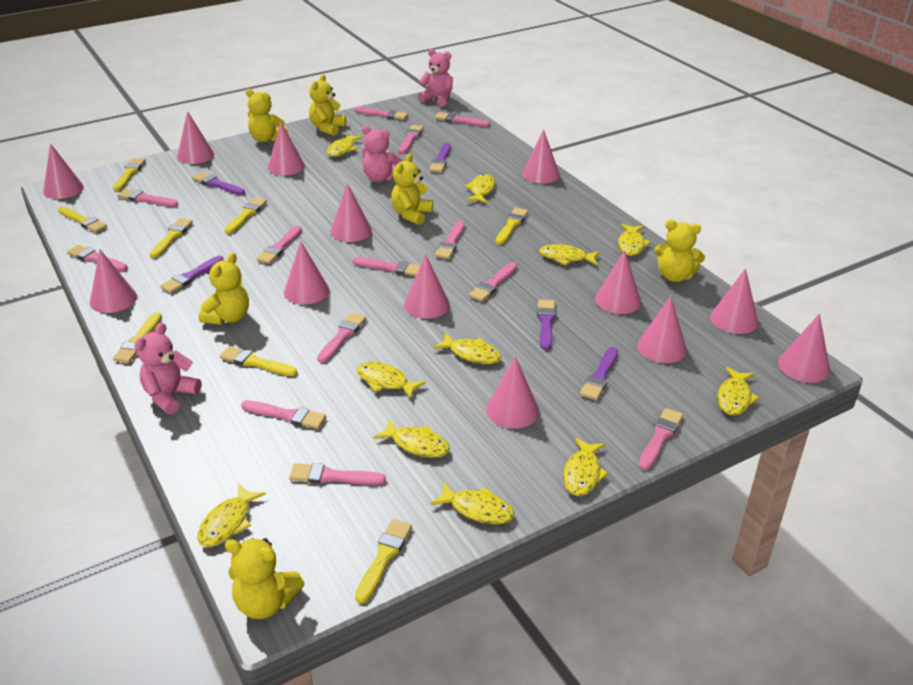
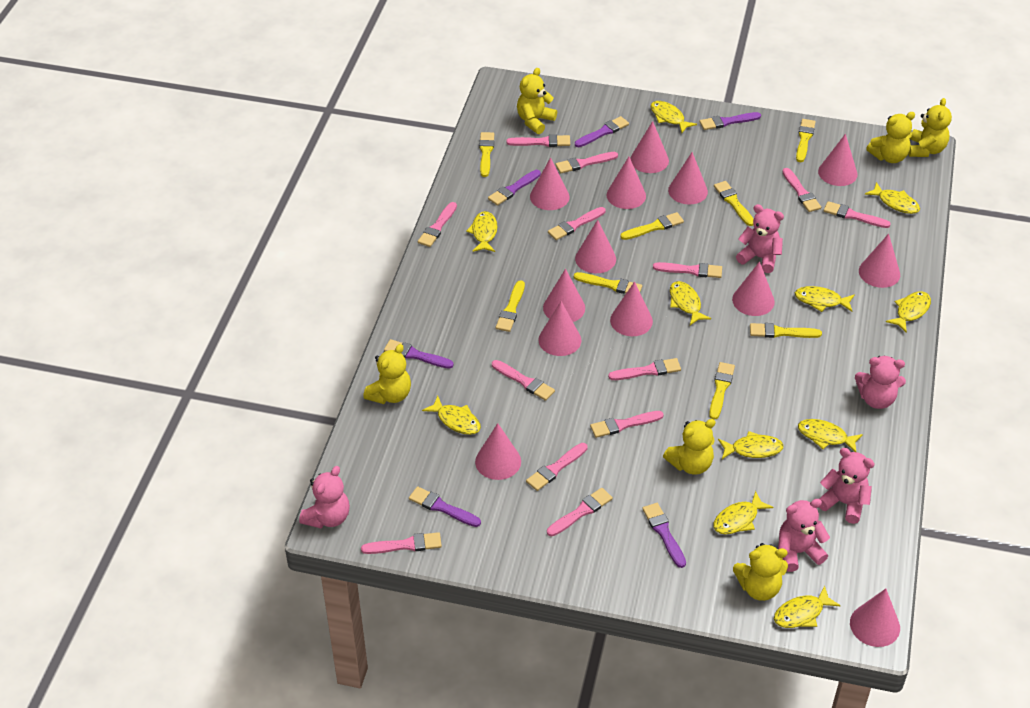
pink teddy bear: 3 -> 5
purple brush: 5 -> 6

